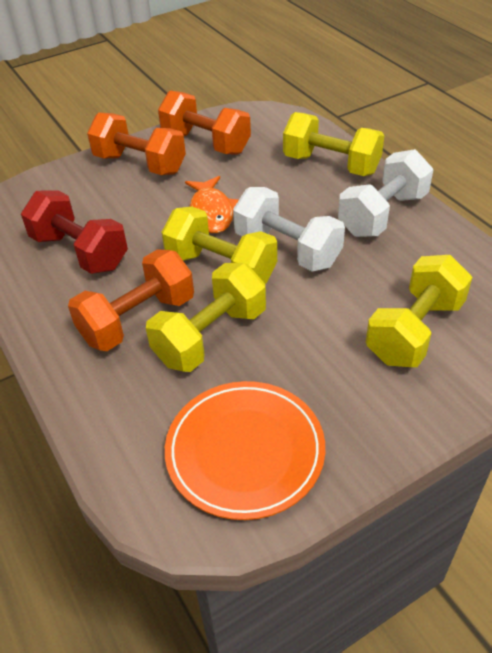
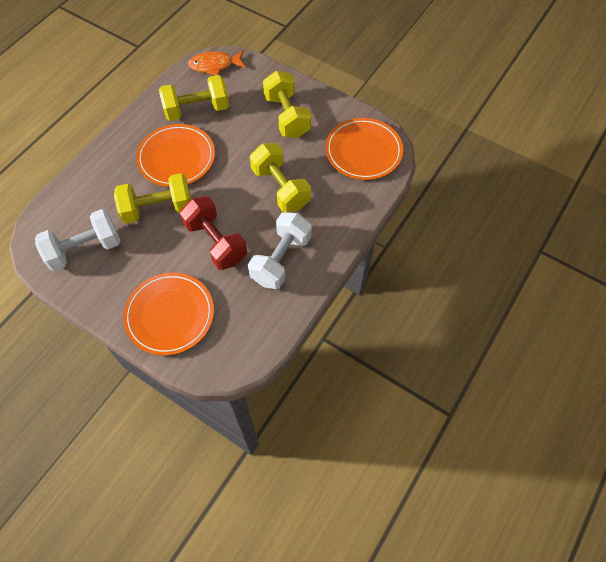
orange dumbbell: 3 -> 0
orange plate: 1 -> 3

